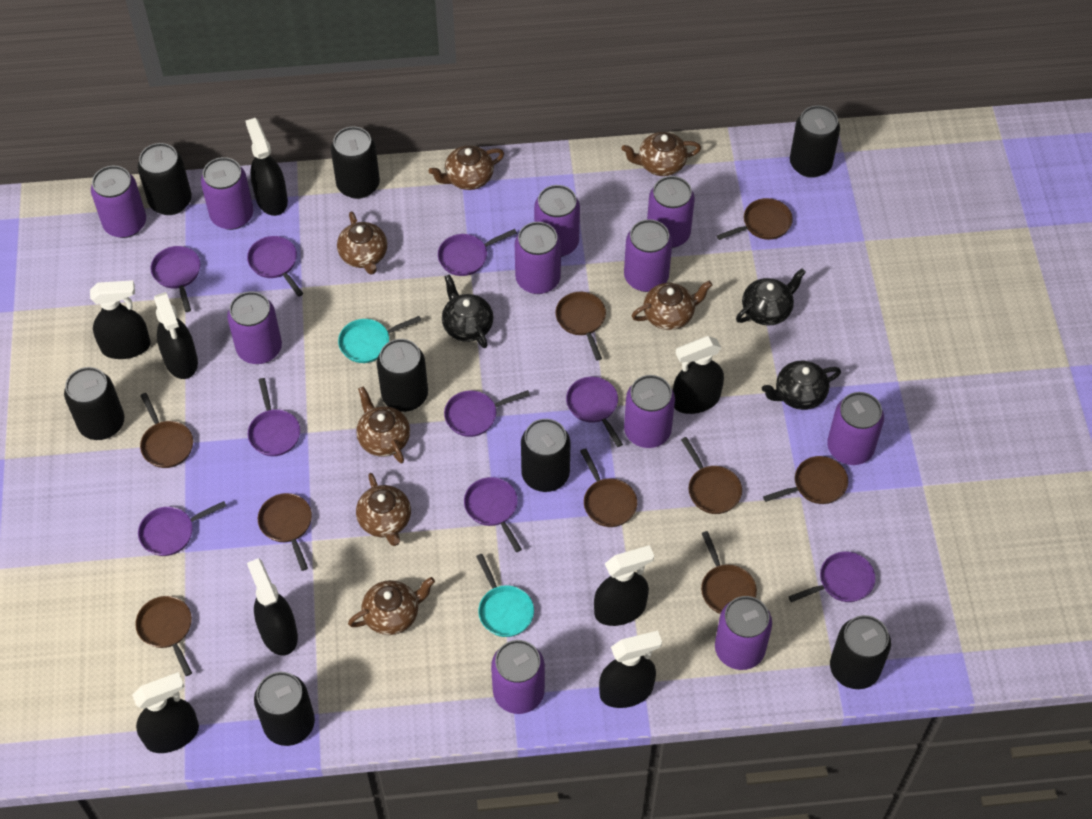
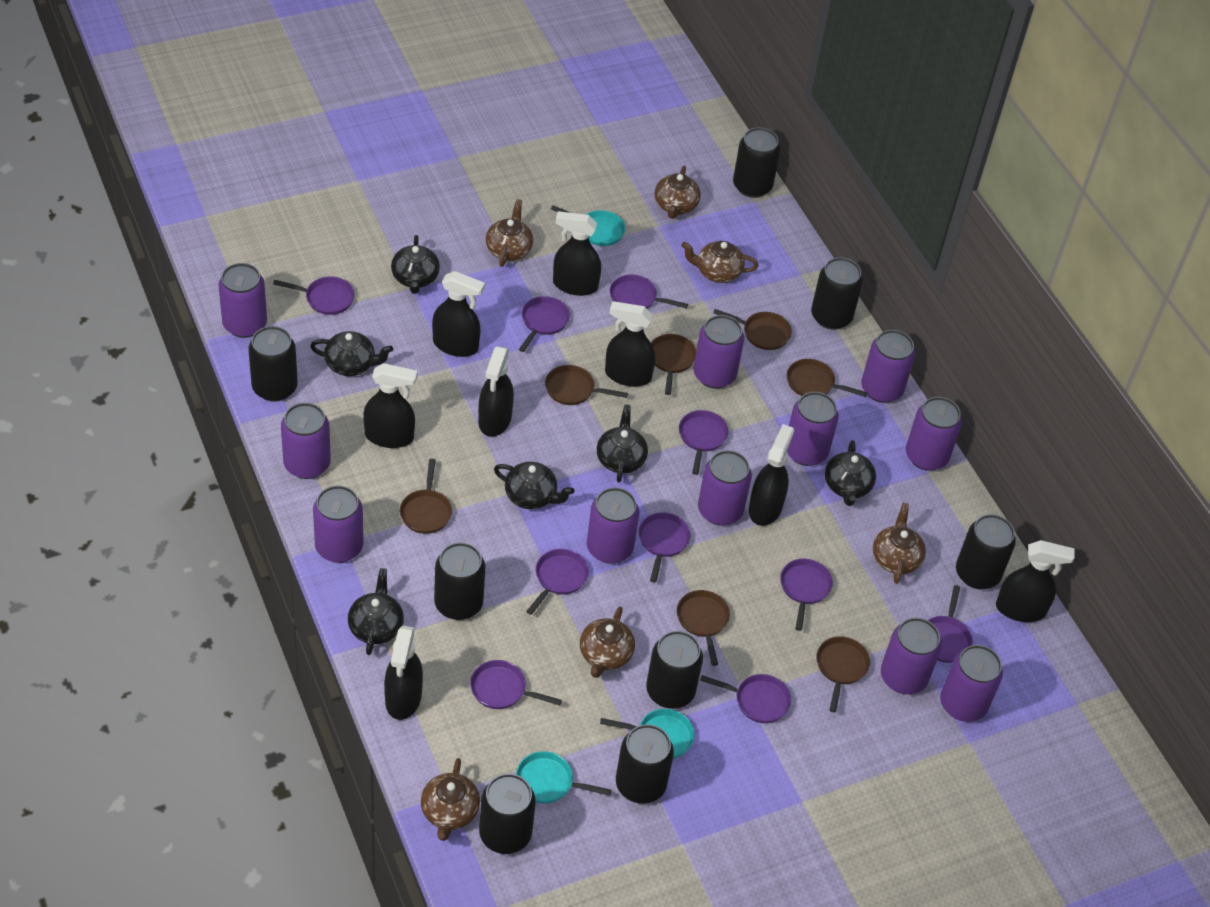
black teapot: 3 -> 6
brown pan: 9 -> 7
brown teapot: 7 -> 6
purple pan: 9 -> 10
turquoise pan: 2 -> 3

